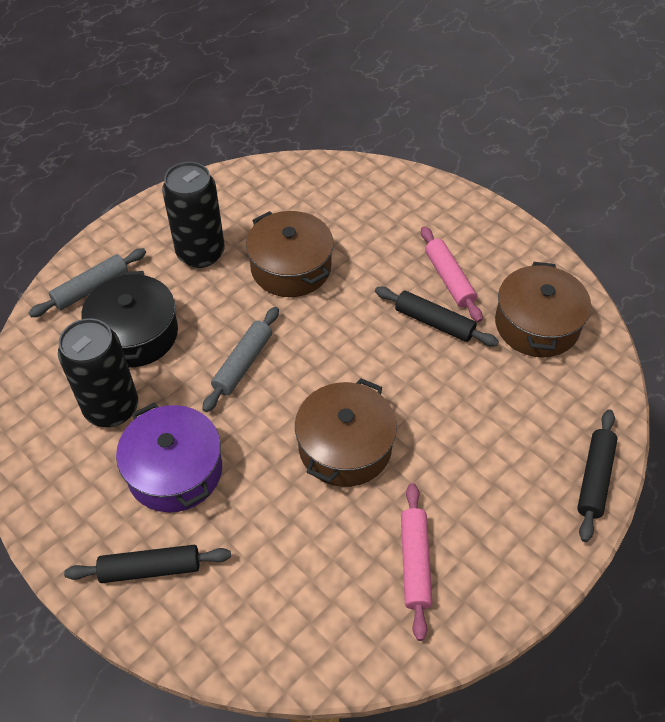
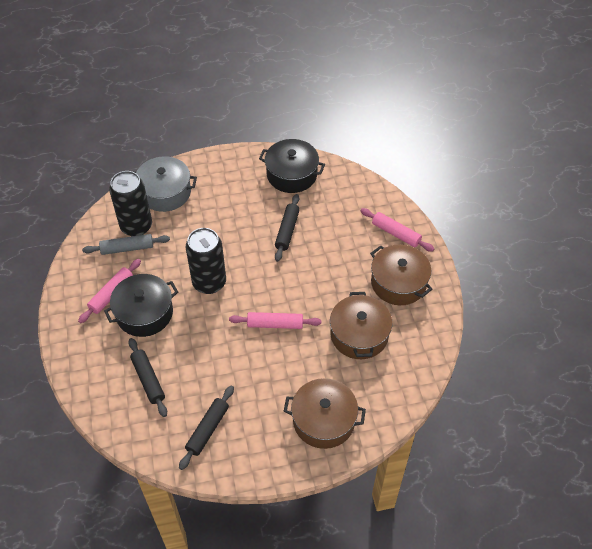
black pot: 1 -> 2
grey pot: 0 -> 1
grey rolling pin: 2 -> 1
pink rolling pin: 2 -> 3
purple pot: 1 -> 0

